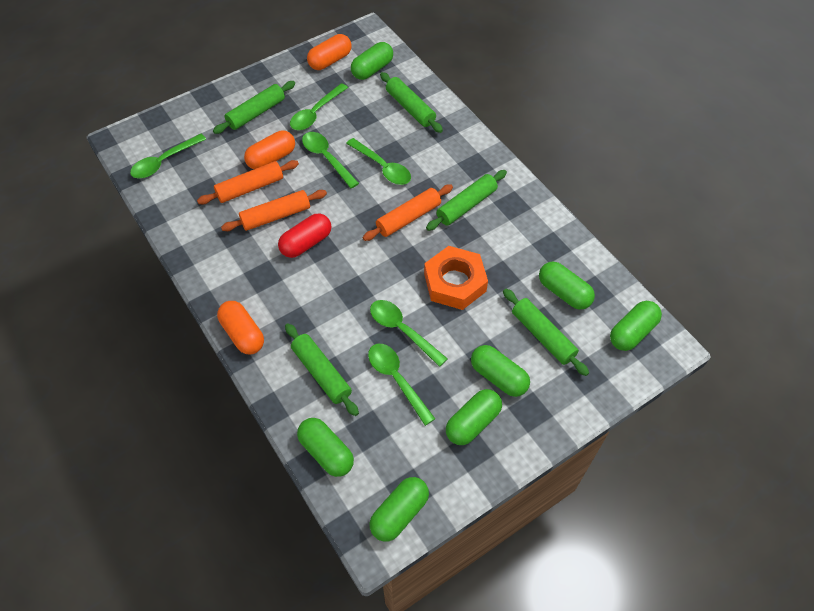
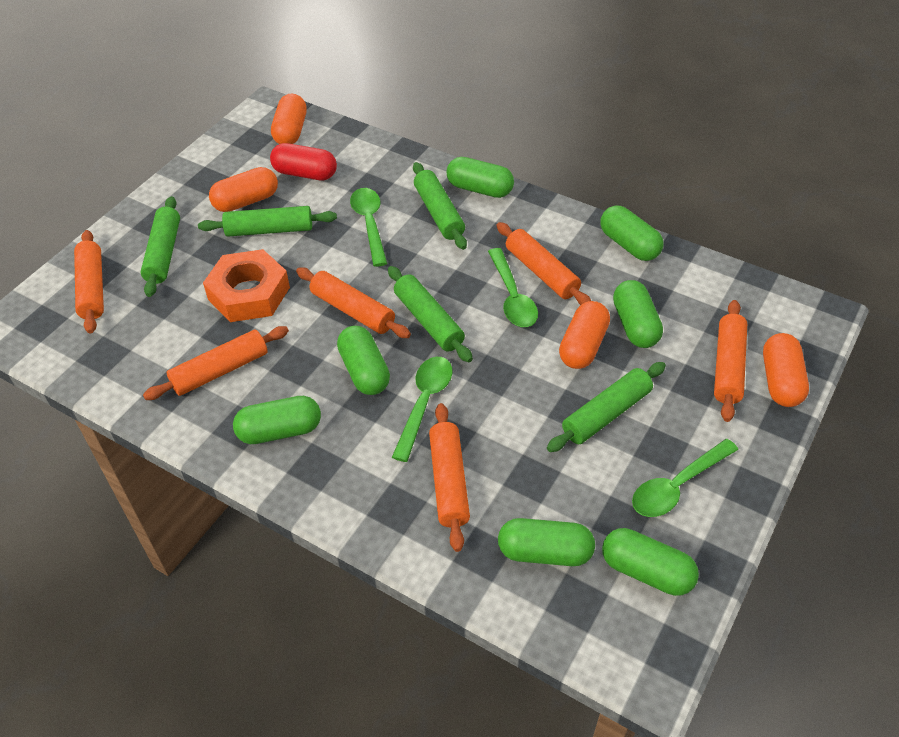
green spoon: 6 -> 4
orange capsule: 3 -> 4
orange rolling pin: 3 -> 6

